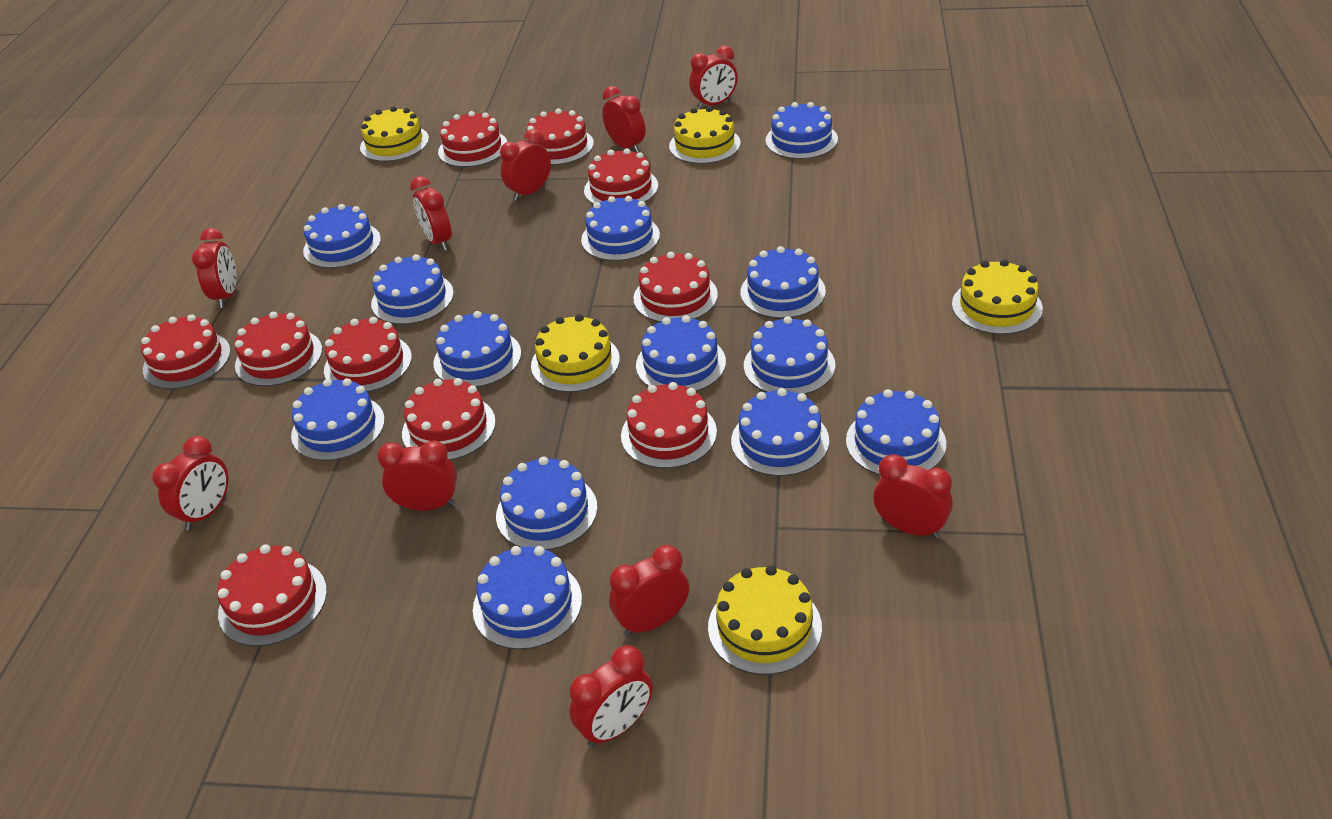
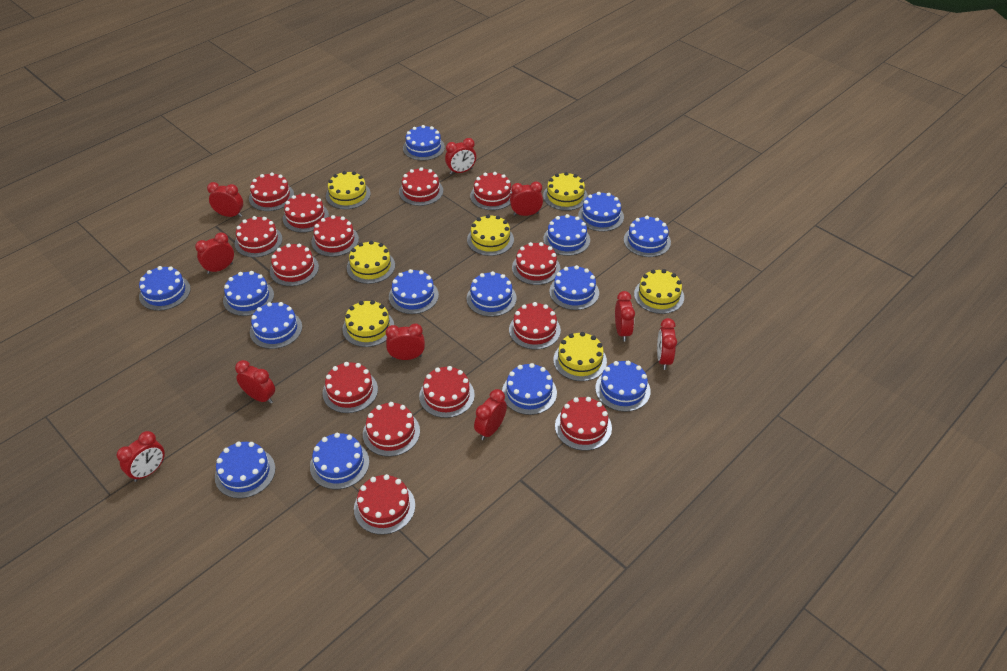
blue cake: 13 -> 14
red cake: 10 -> 14
yellow cake: 5 -> 7

